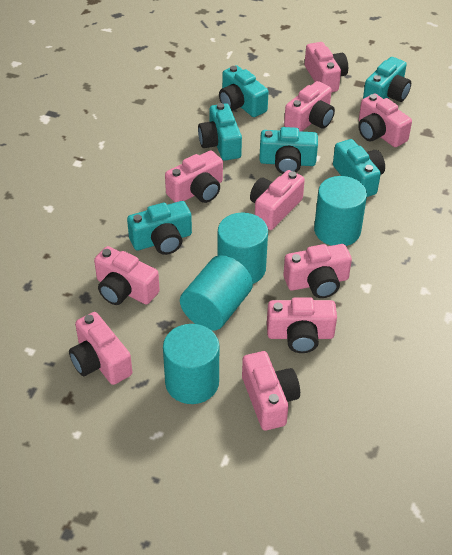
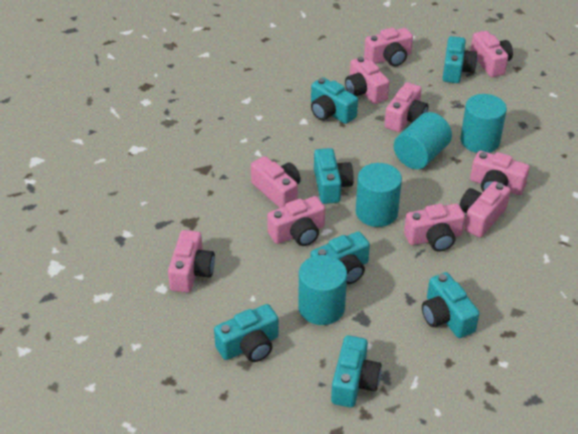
turquoise camera: 6 -> 7

